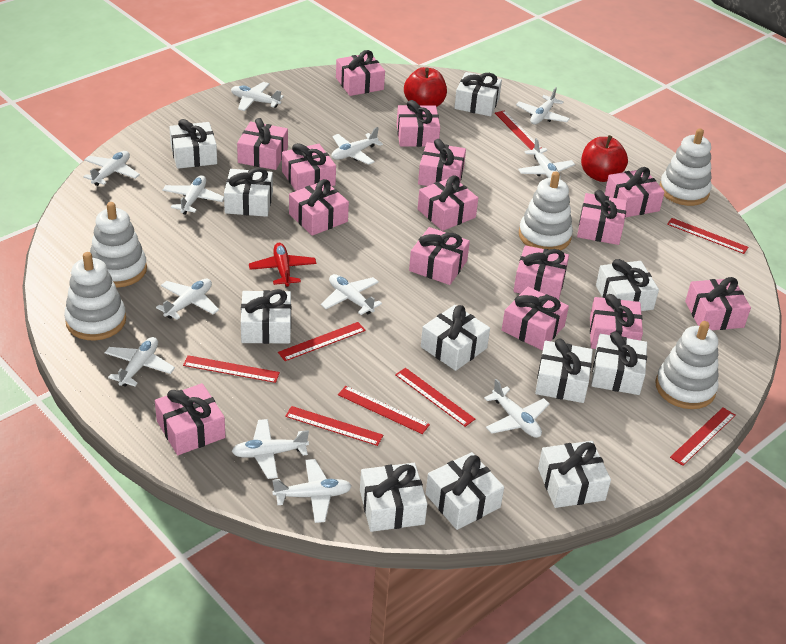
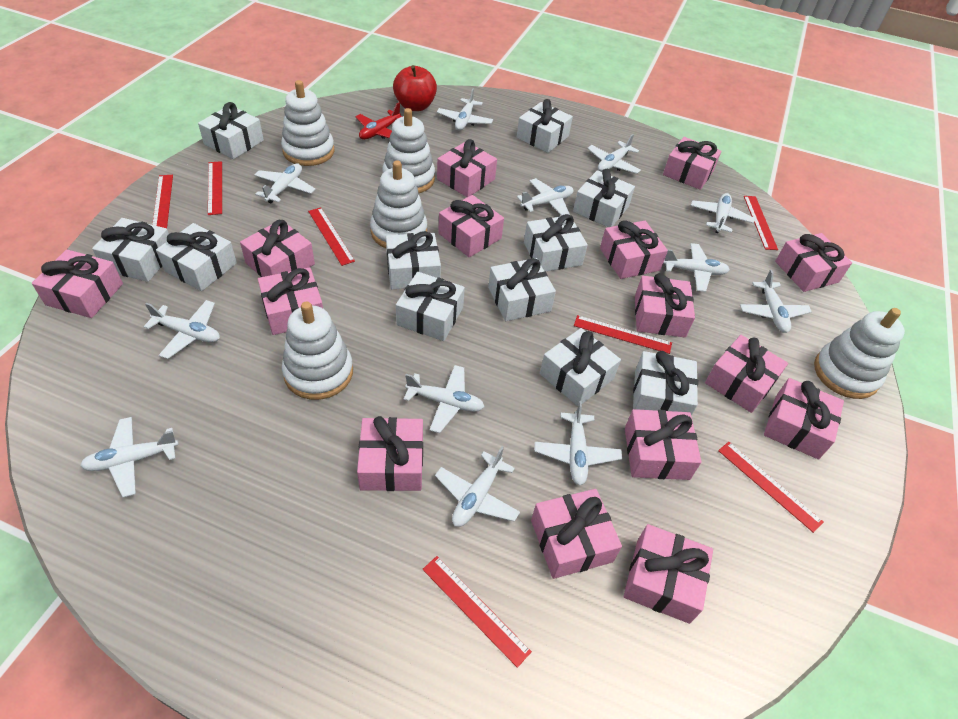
red apple: 2 -> 1
red ruler: 8 -> 7

